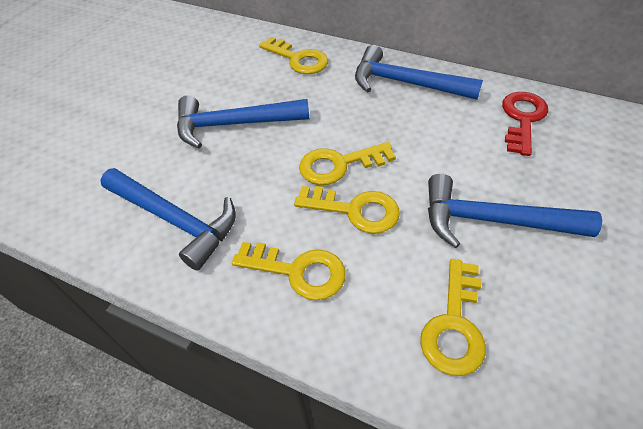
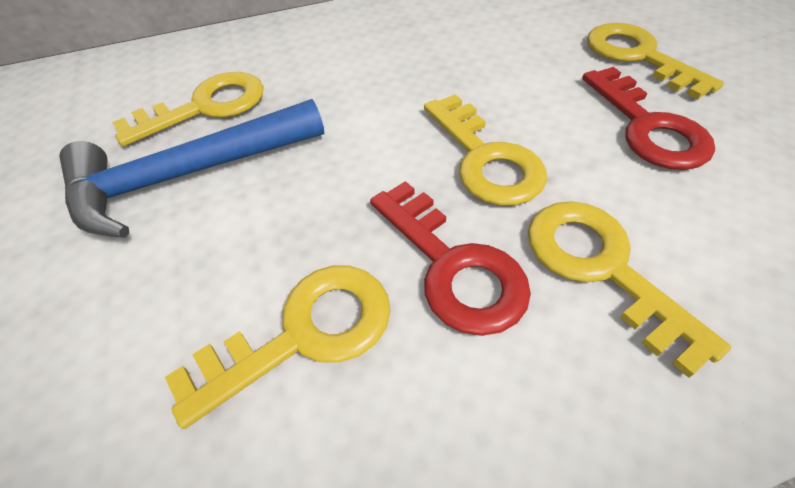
blue hammer: 4 -> 1
red key: 1 -> 2

